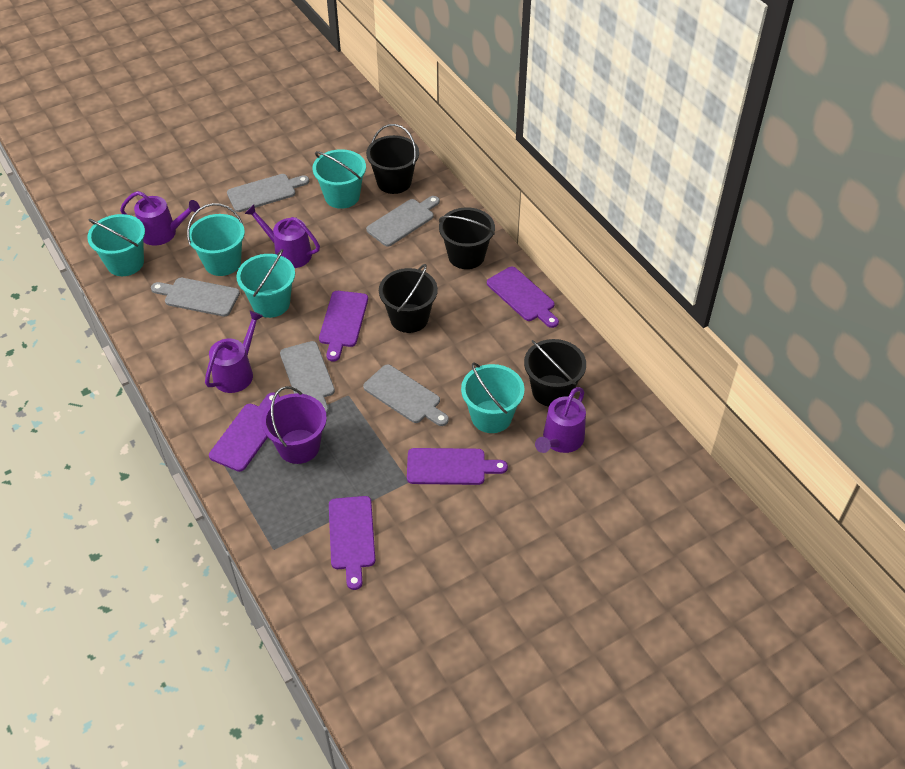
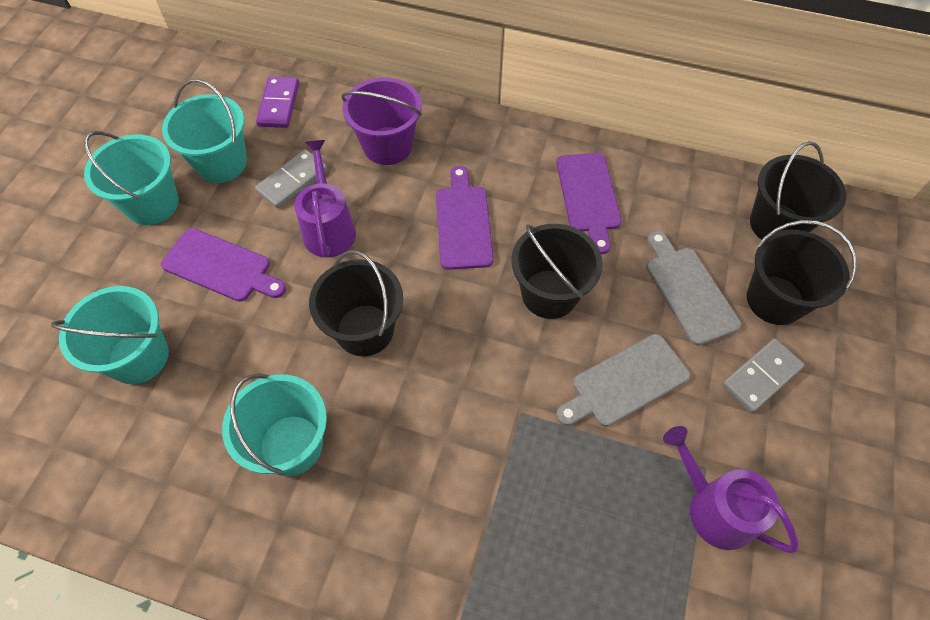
grey cutting board: 5 -> 2
grey domino: 0 -> 2
purple cutting board: 5 -> 3
purple domino: 0 -> 1
purple watering can: 4 -> 2
turquoise bucket: 5 -> 4

